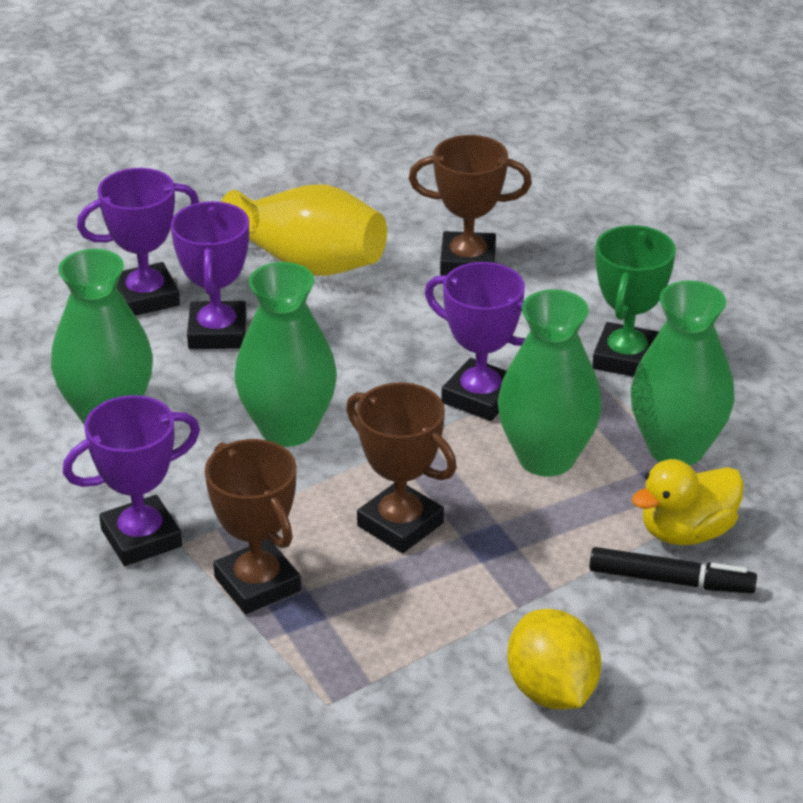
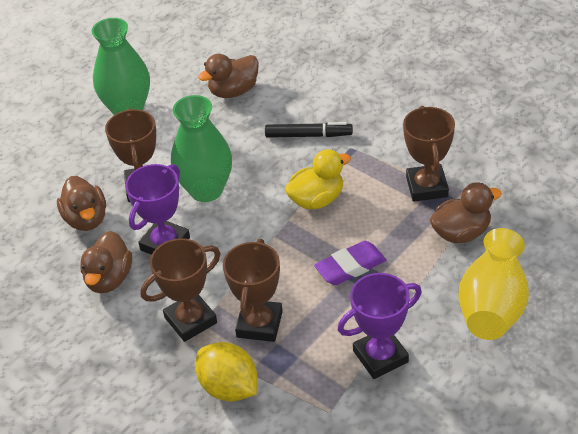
brown duck: 0 -> 4
brown trophy: 3 -> 4
green trophy: 1 -> 0
green vase: 4 -> 2
purple eraser: 0 -> 1
purple trophy: 4 -> 2

